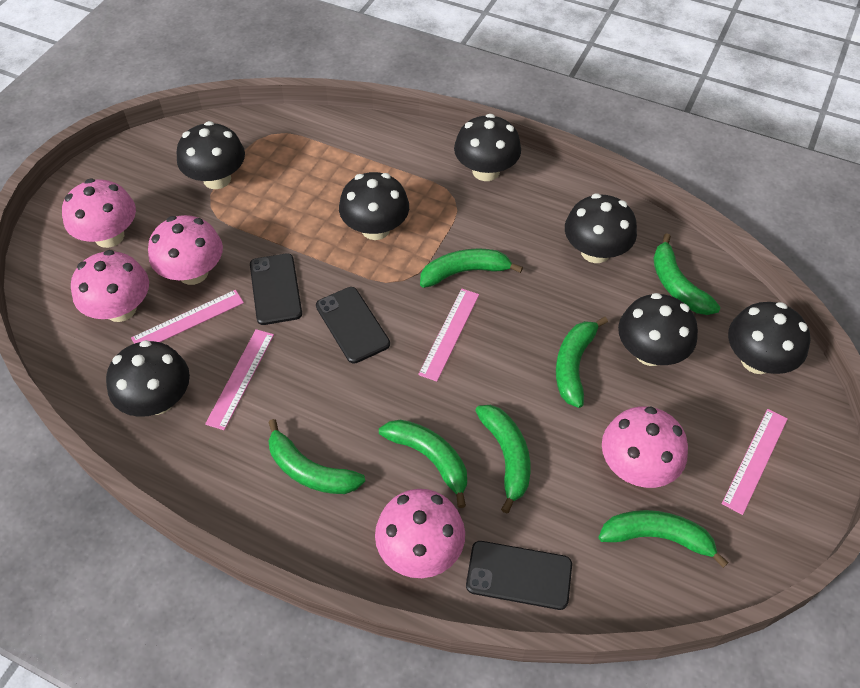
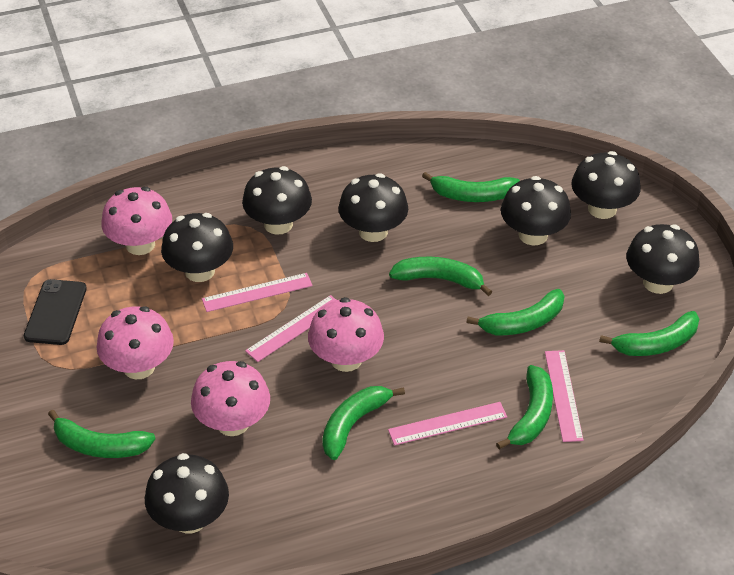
black phone: 3 -> 1
pink mushroom: 5 -> 4

